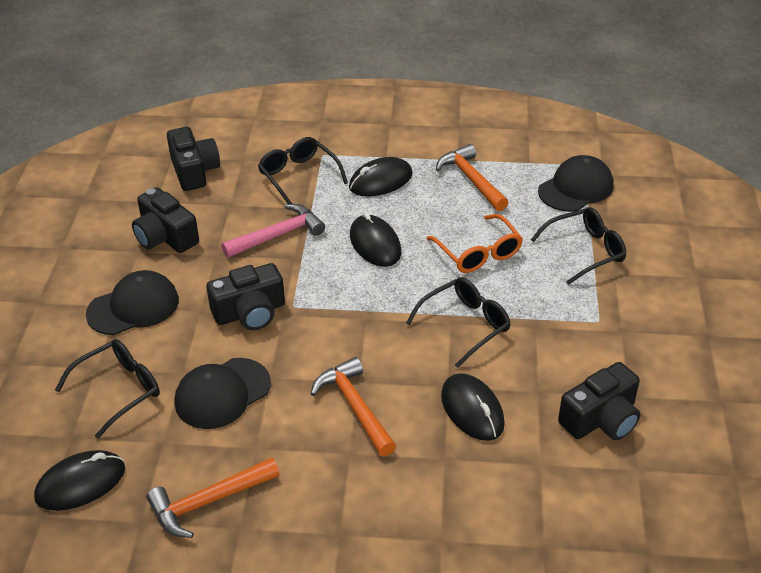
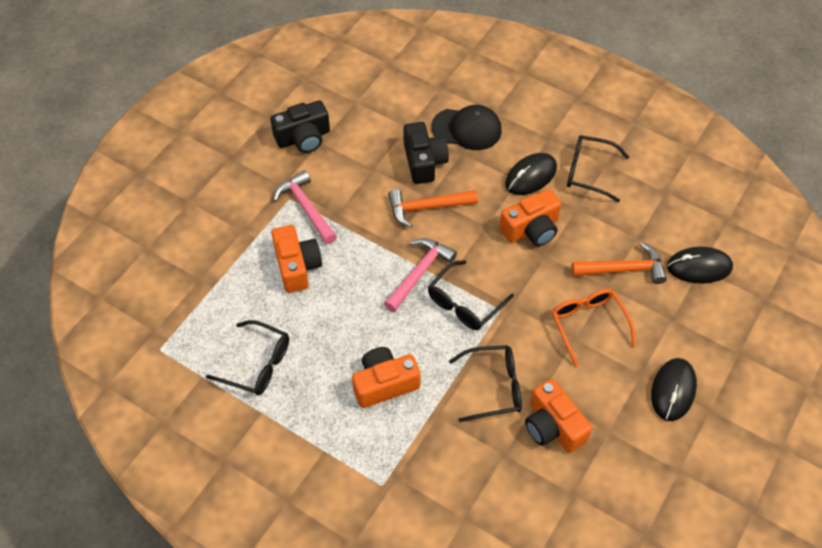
black camera: 4 -> 2
black cap: 3 -> 1
black mouse: 4 -> 3
orange camera: 0 -> 4
orange hammer: 3 -> 2
pink hammer: 1 -> 2

